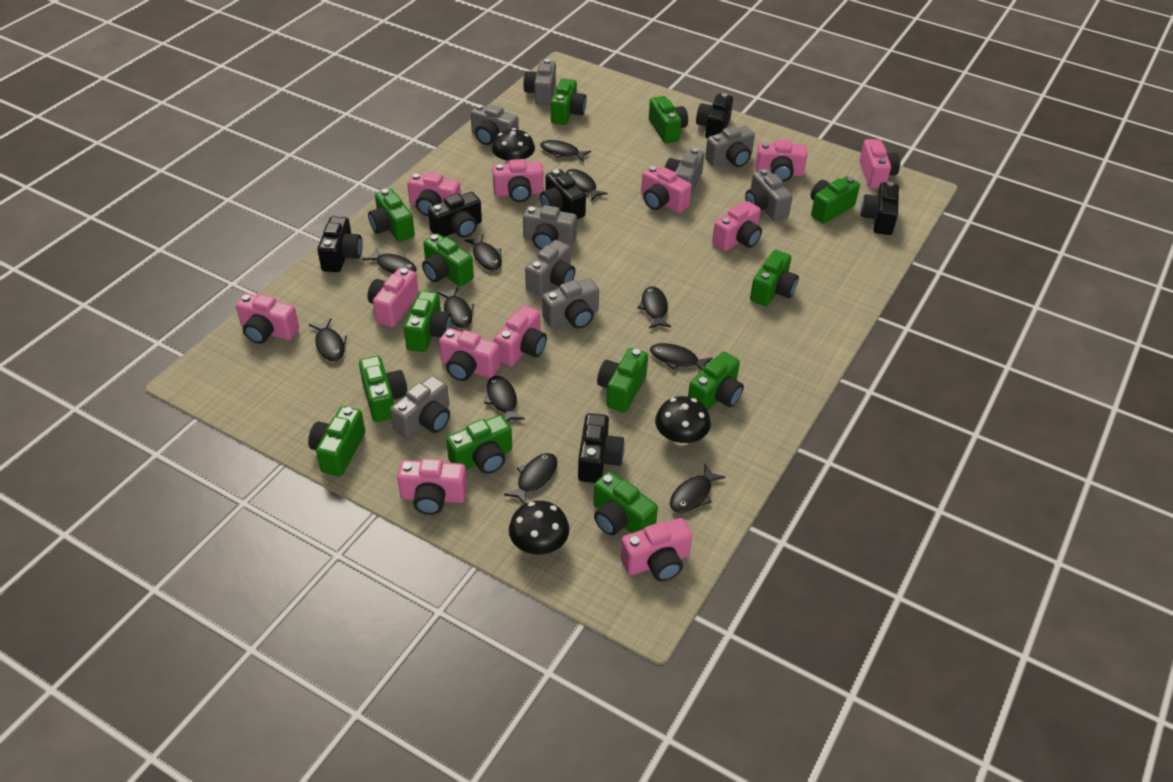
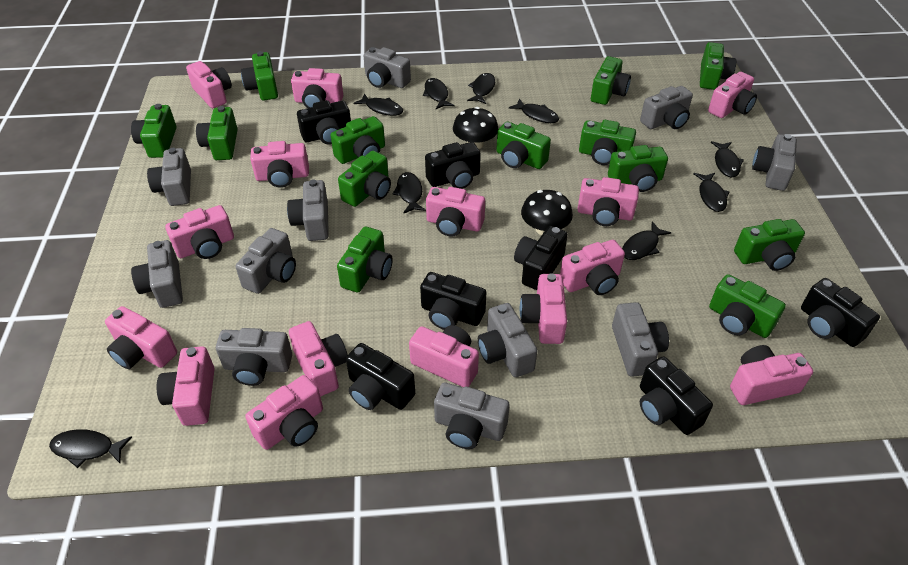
black camera: 6 -> 7
black fish: 11 -> 9
black mushroom: 3 -> 2
grey camera: 9 -> 11
pink camera: 12 -> 15

